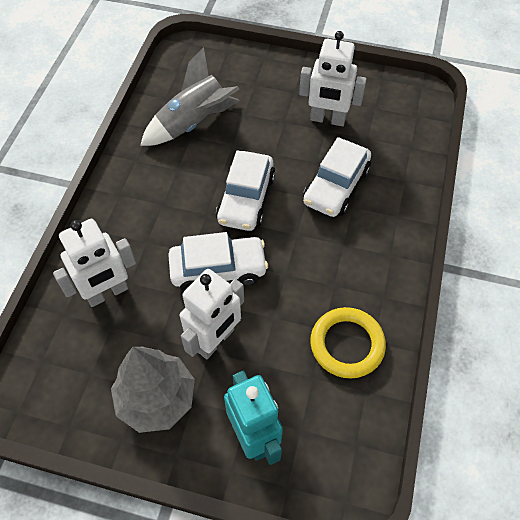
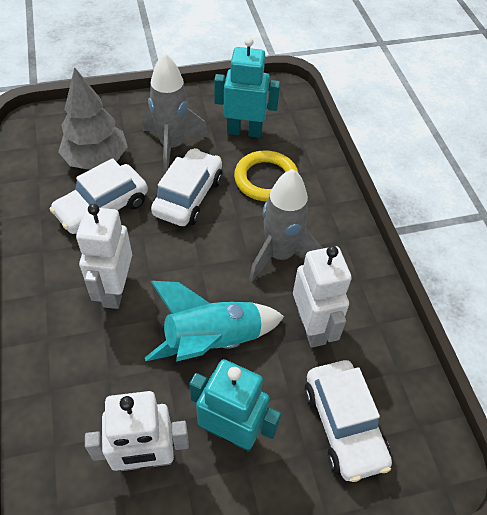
grey rocket: 1 -> 2
turquoise robot: 1 -> 2
turquoise rocket: 0 -> 1

